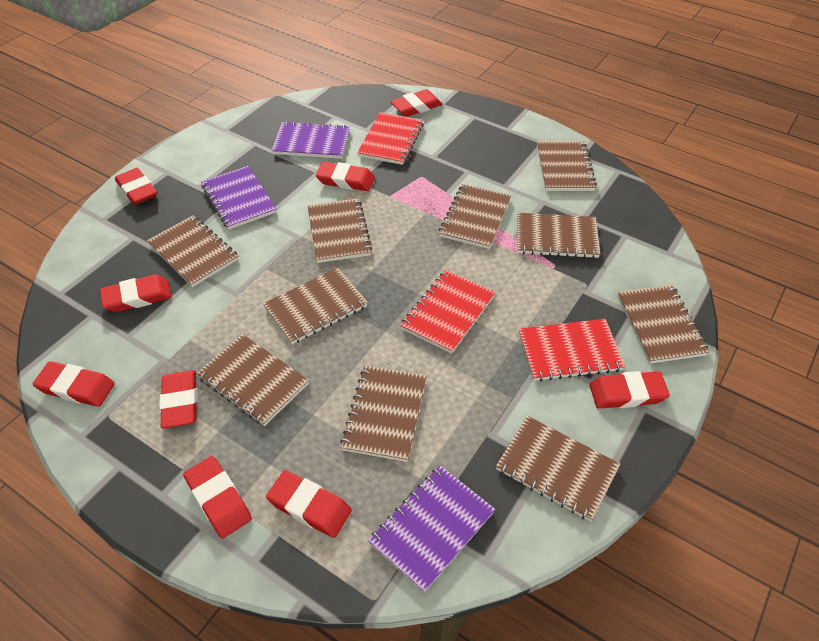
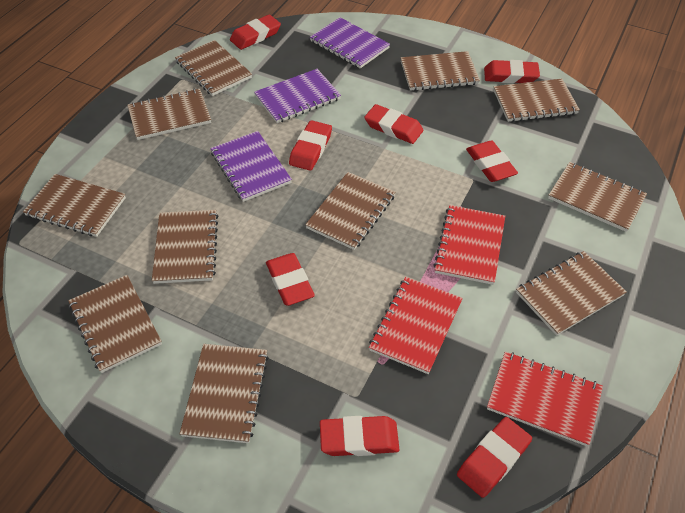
brown notebook: 10 -> 11
red eraser: 9 -> 8

